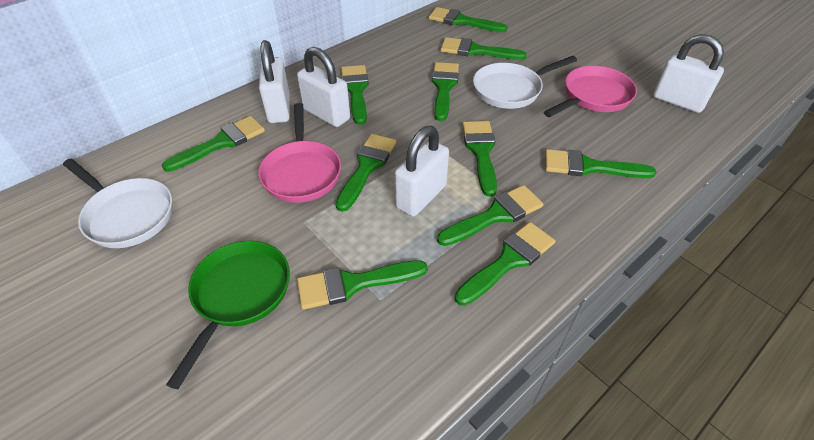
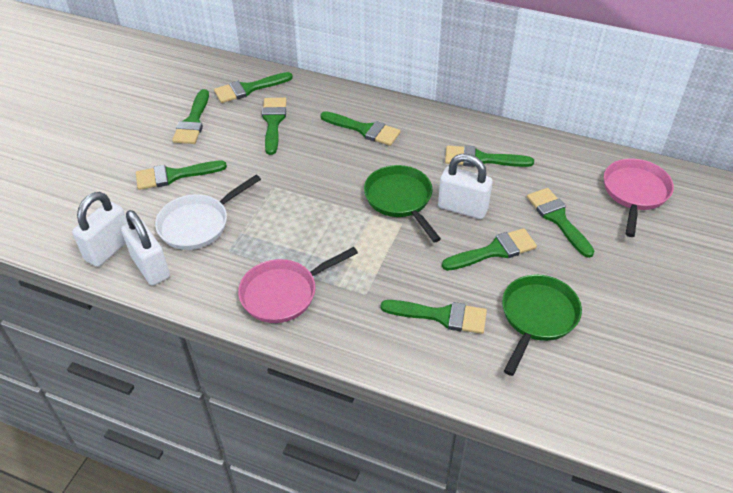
green brush: 11 -> 9
green pan: 1 -> 2
white padlock: 4 -> 3
white pan: 2 -> 1

